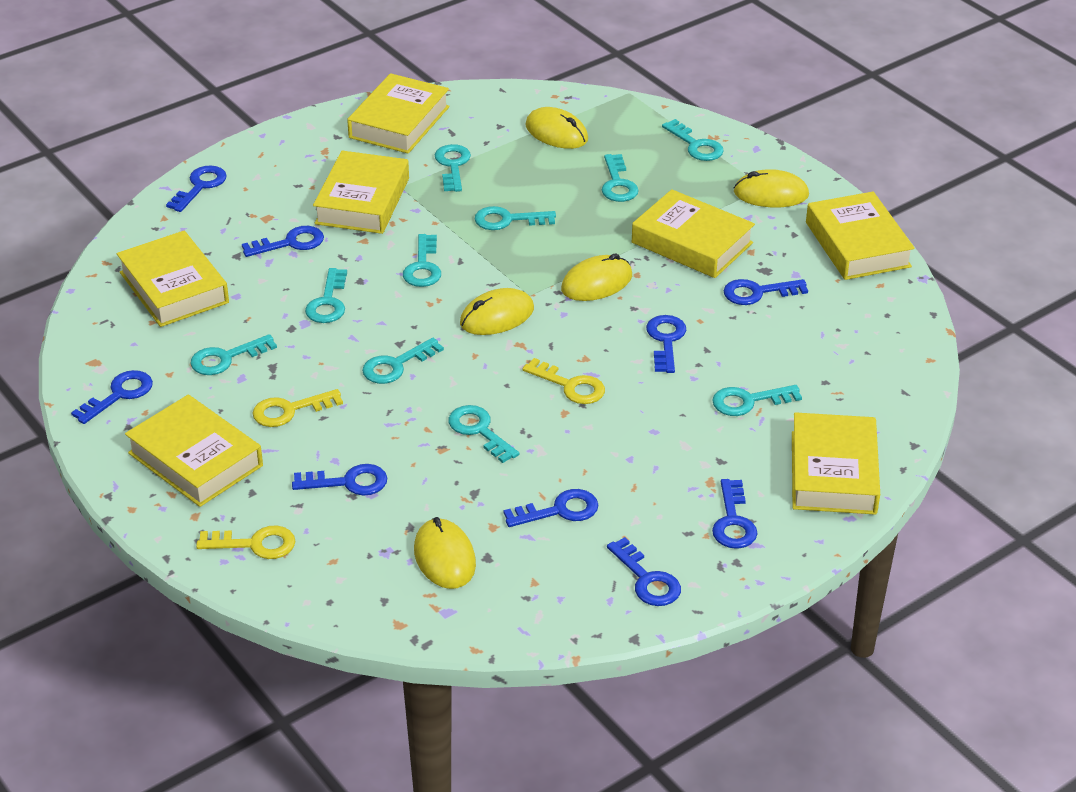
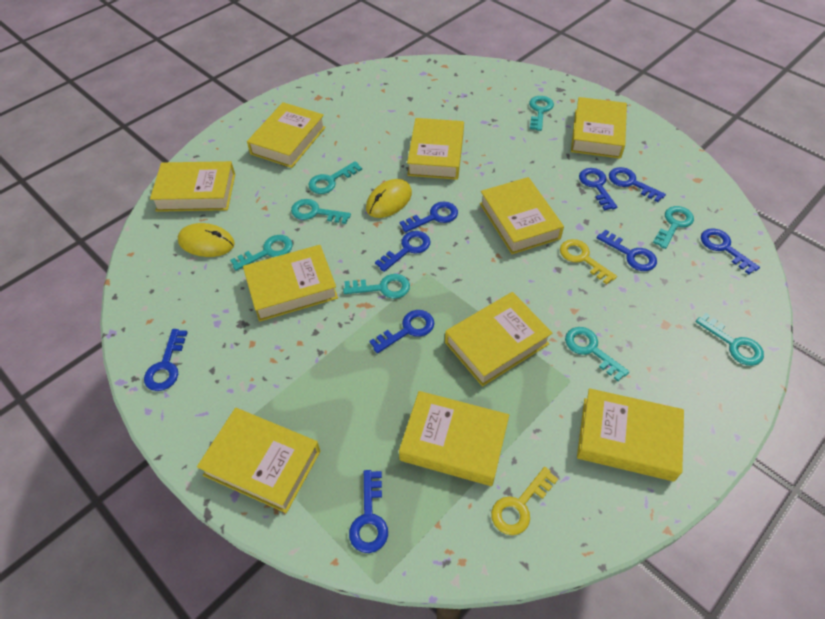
turquoise key: 10 -> 8
yellow book: 7 -> 10
yellow key: 3 -> 2
yellow mouse: 5 -> 2

